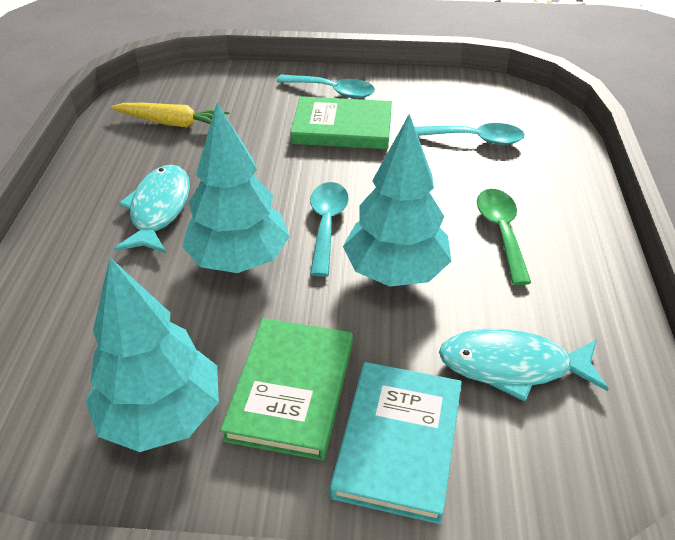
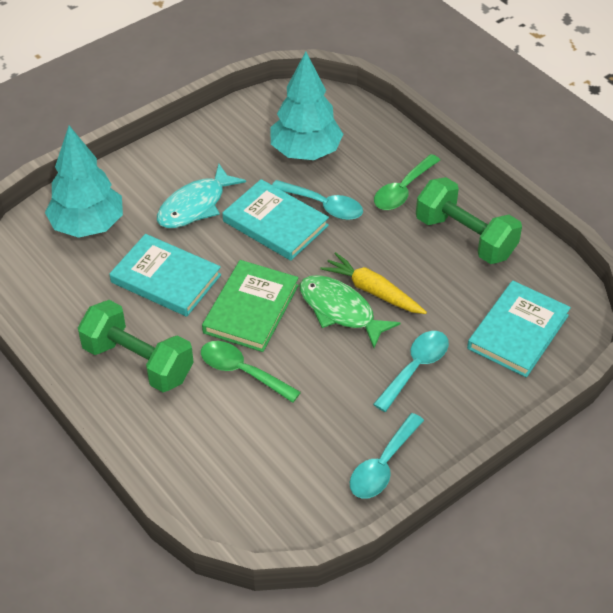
green book: 2 -> 1
green dumbbell: 0 -> 2
green fish: 0 -> 1
green spoon: 1 -> 2
turquoise book: 1 -> 3
turquoise fish: 2 -> 1
turquoise tree: 3 -> 2

